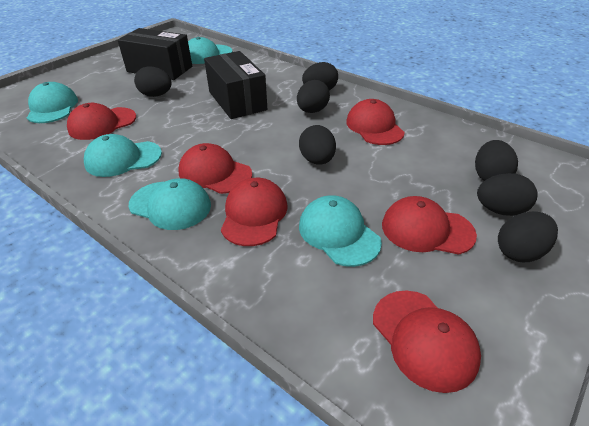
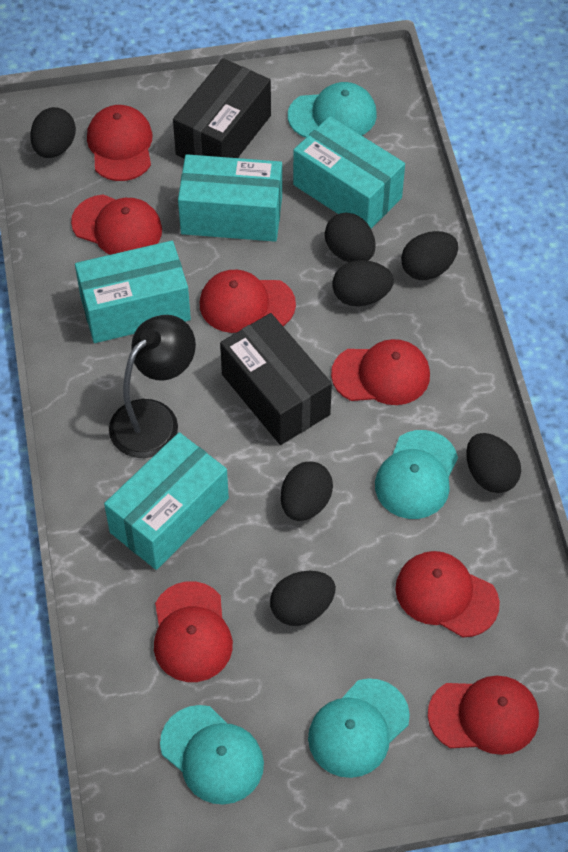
black lamp: 0 -> 1
red cap: 6 -> 7
turquoise box: 0 -> 4
turquoise cap: 5 -> 4

